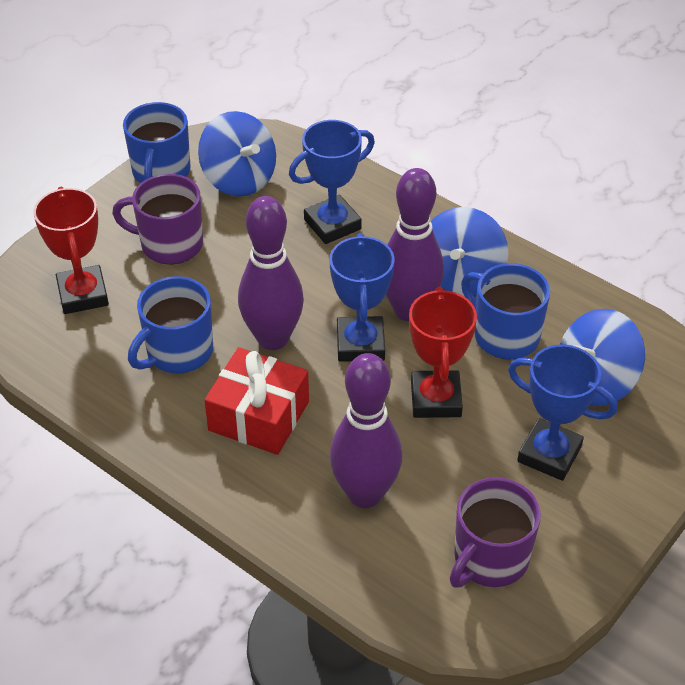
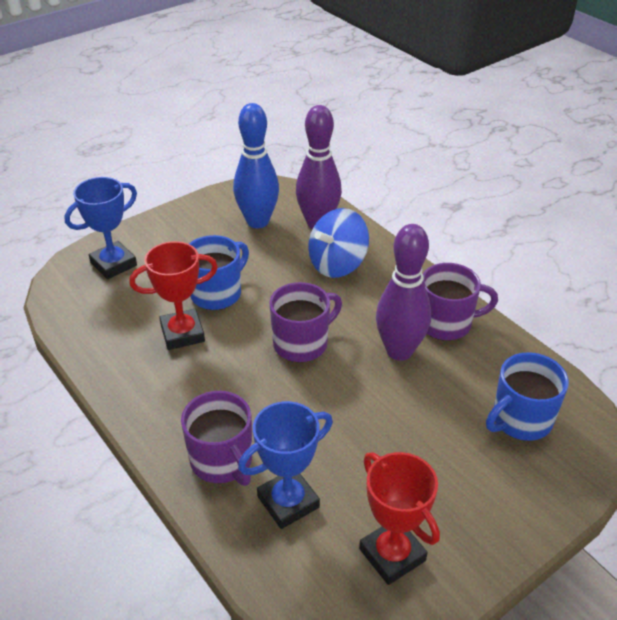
blue bowling pin: 0 -> 1
blue mug: 3 -> 2
blue spinning top: 3 -> 1
blue trophy: 3 -> 2
purple bowling pin: 3 -> 2
purple mug: 2 -> 3
red gift: 1 -> 0

